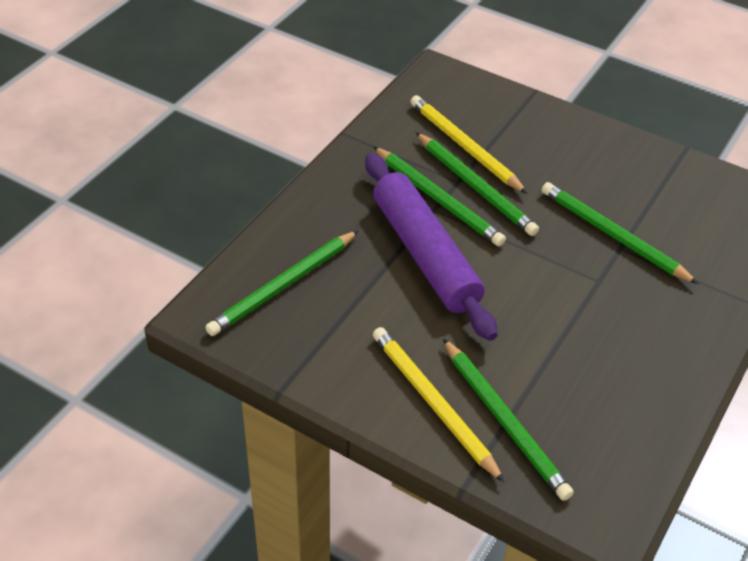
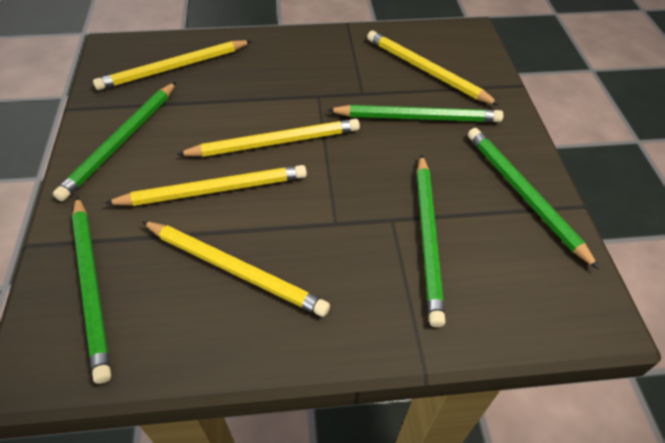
purple rolling pin: 1 -> 0
yellow pencil: 2 -> 5

